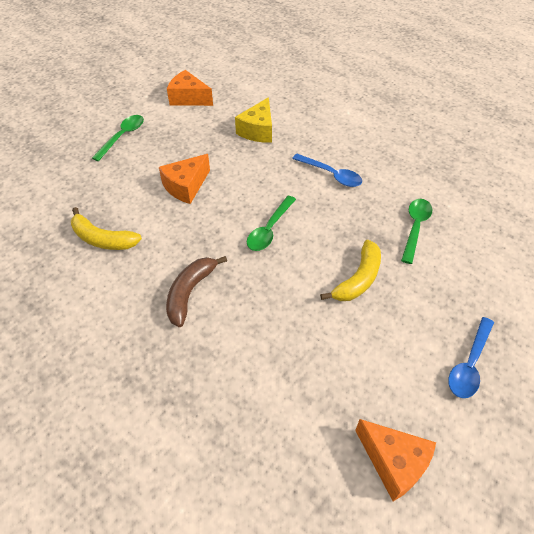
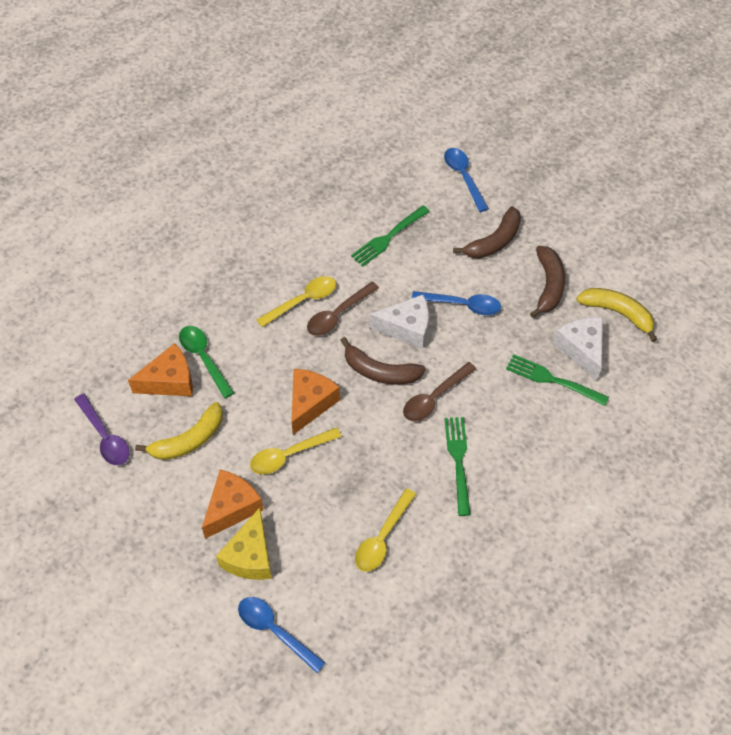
blue spoon: 2 -> 3
brown banana: 1 -> 3
brown spoon: 0 -> 2
green fork: 0 -> 3
green spoon: 3 -> 1
purple spoon: 0 -> 1
white cheese: 0 -> 2
yellow spoon: 0 -> 3

